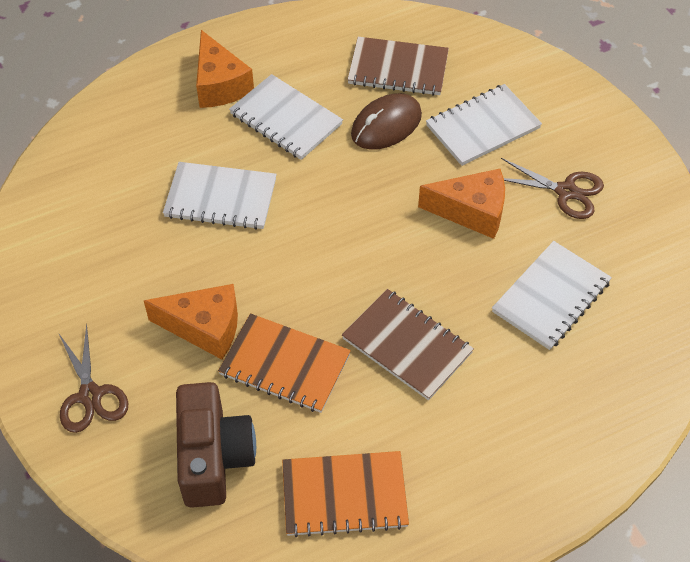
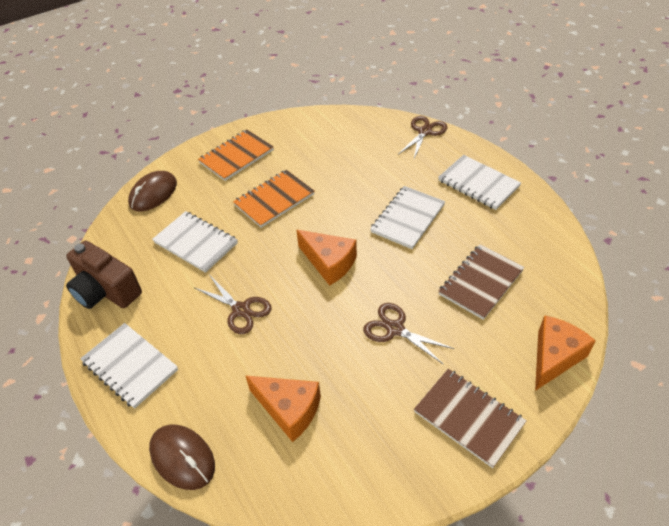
brown mouse: 1 -> 2
brown scissors: 2 -> 3

